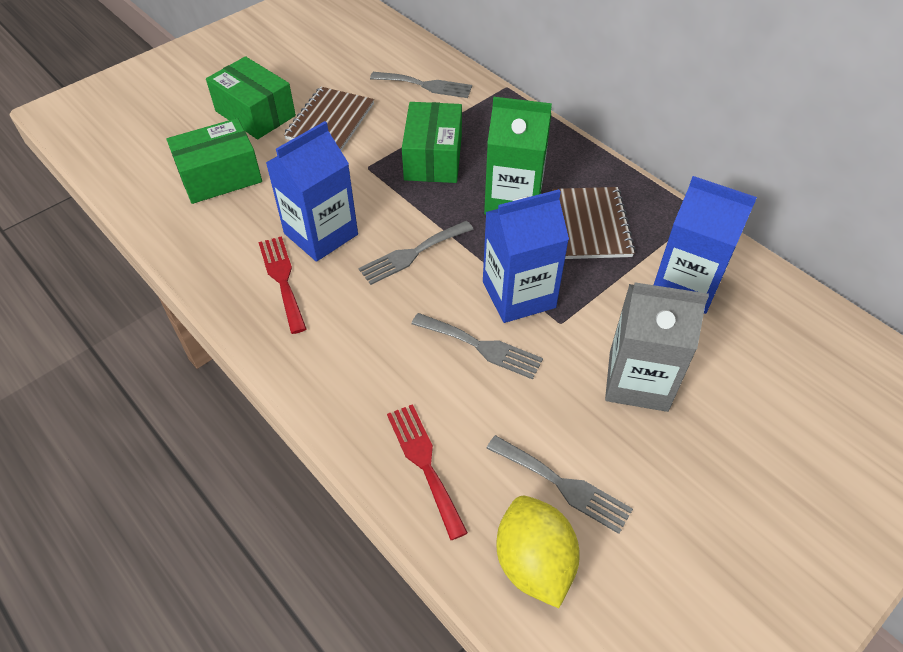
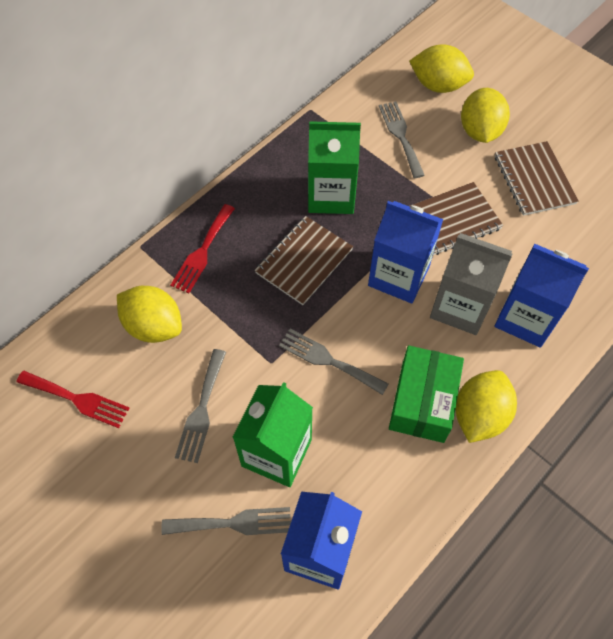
brown notebook: 2 -> 3
green box: 3 -> 1
green carton: 1 -> 2
yellow lemon: 1 -> 4

